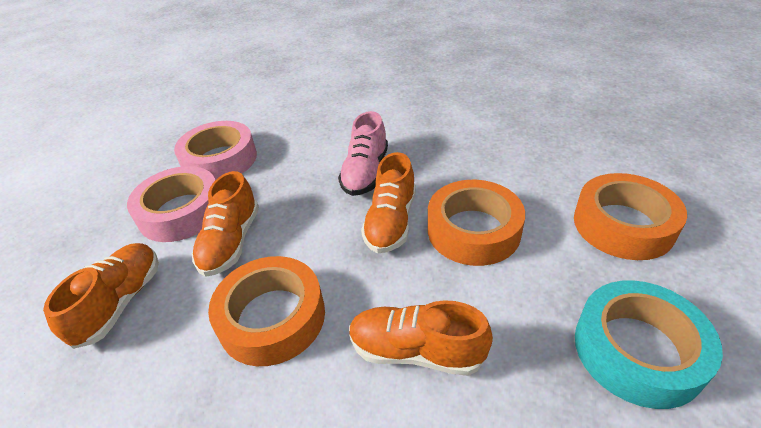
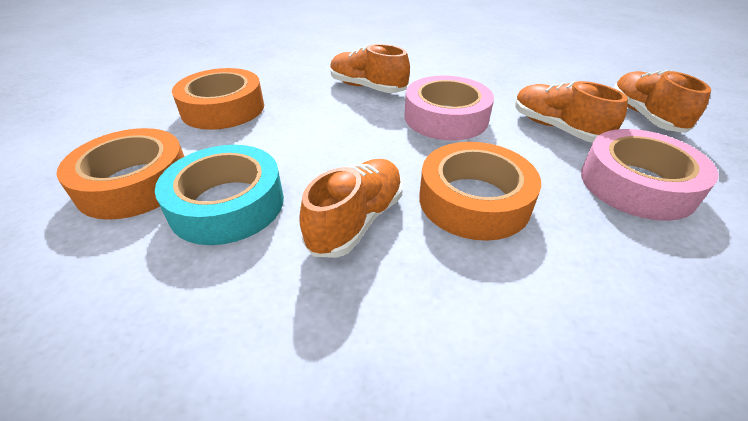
pink shoe: 1 -> 0

